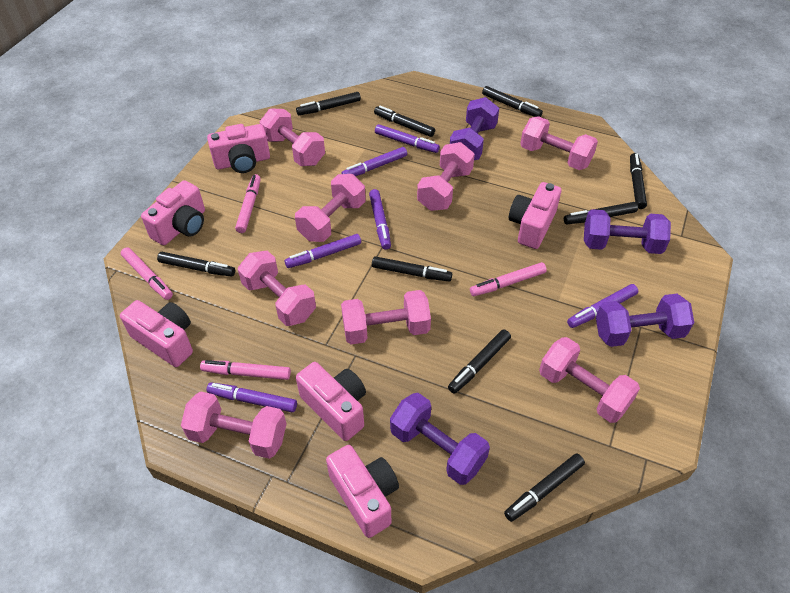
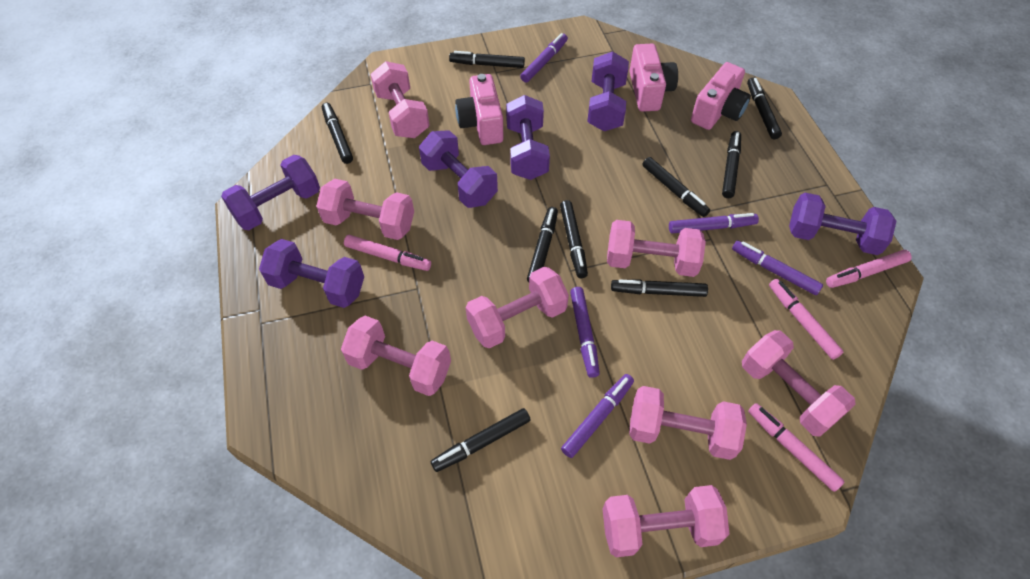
pink camera: 6 -> 3
purple dumbbell: 4 -> 6
purple marker: 6 -> 5

